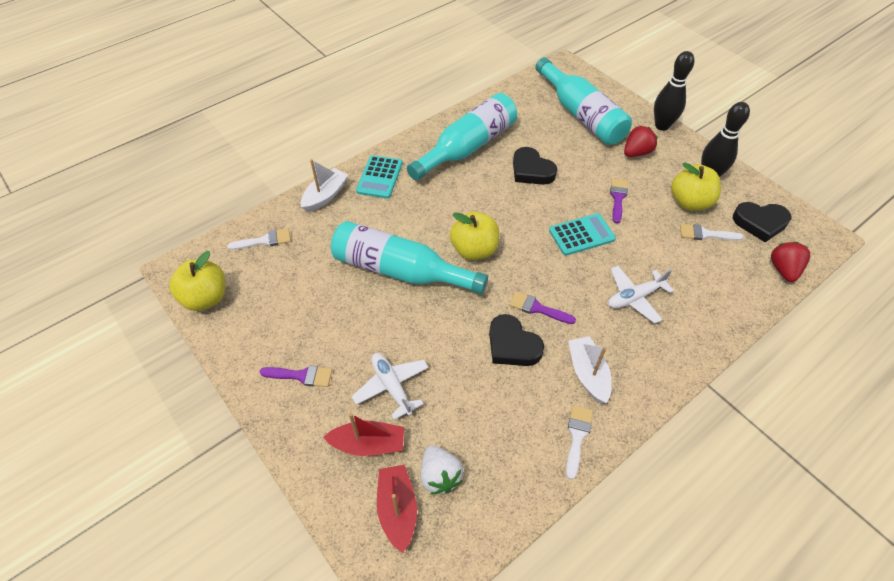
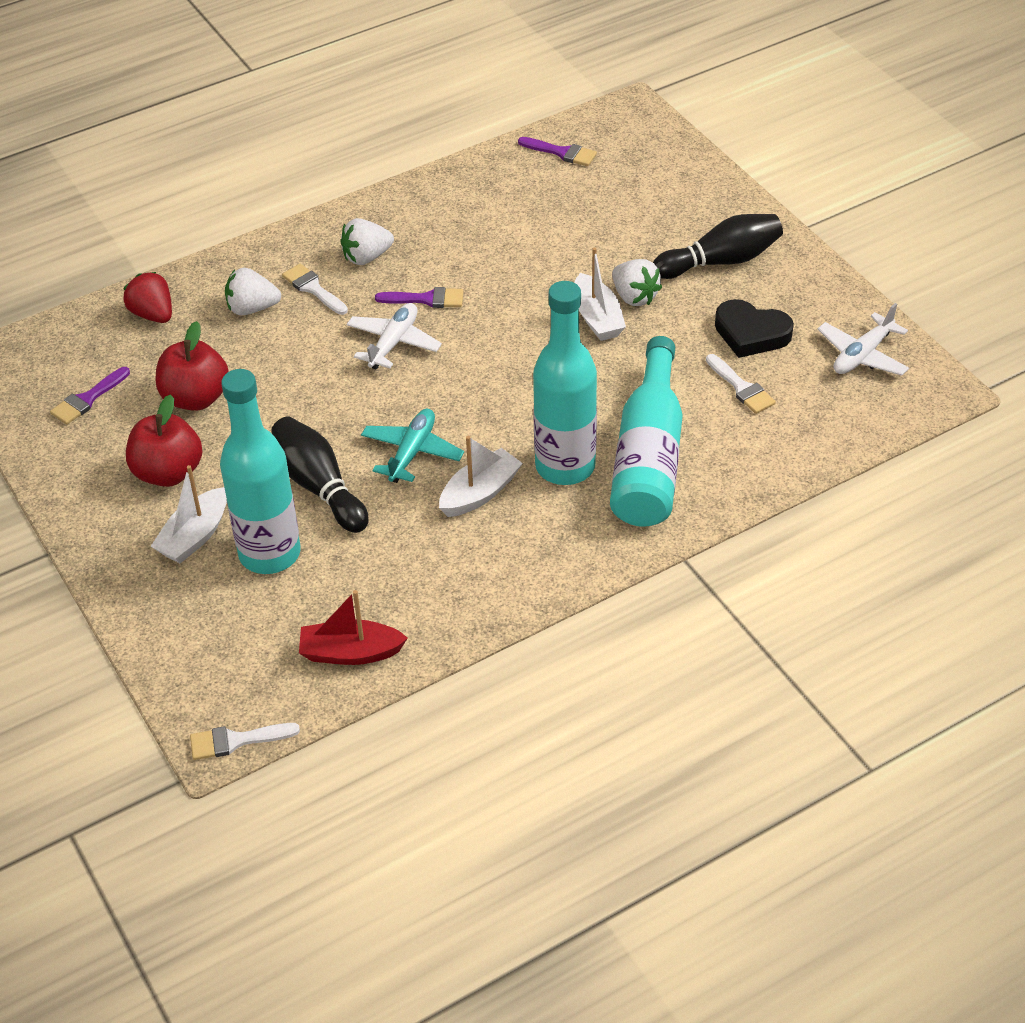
black heart: 3 -> 1
red apple: 0 -> 2
red boat: 2 -> 1
red strawberry: 2 -> 1
turquoise calculator: 2 -> 0
turquoise plane: 0 -> 1
white boat: 2 -> 3
white strawberry: 1 -> 3
yellow apple: 3 -> 0

